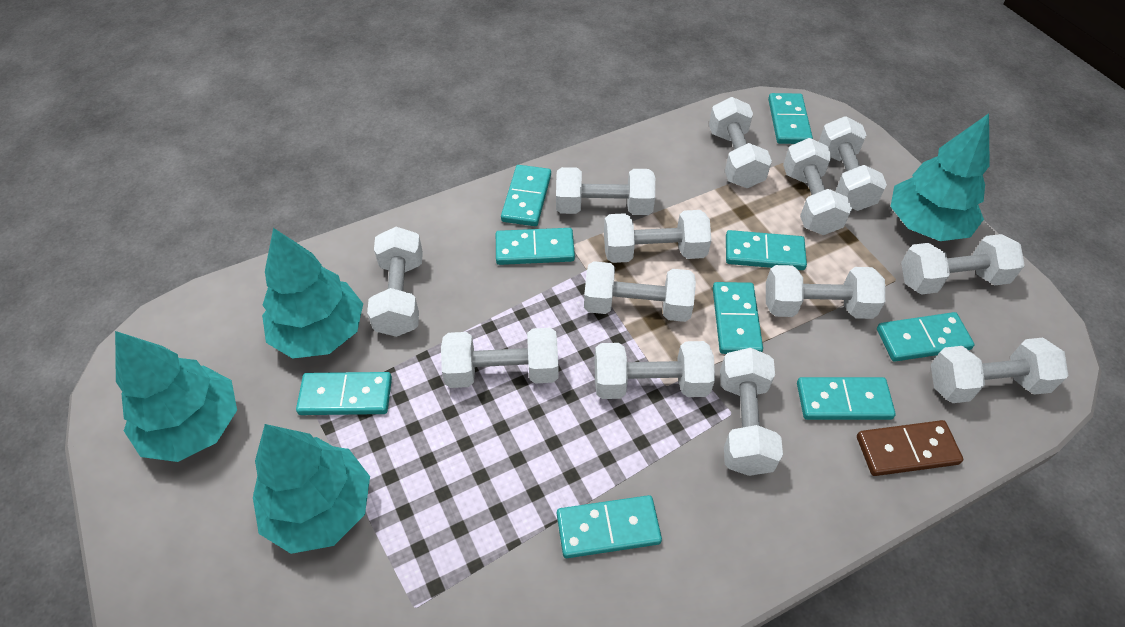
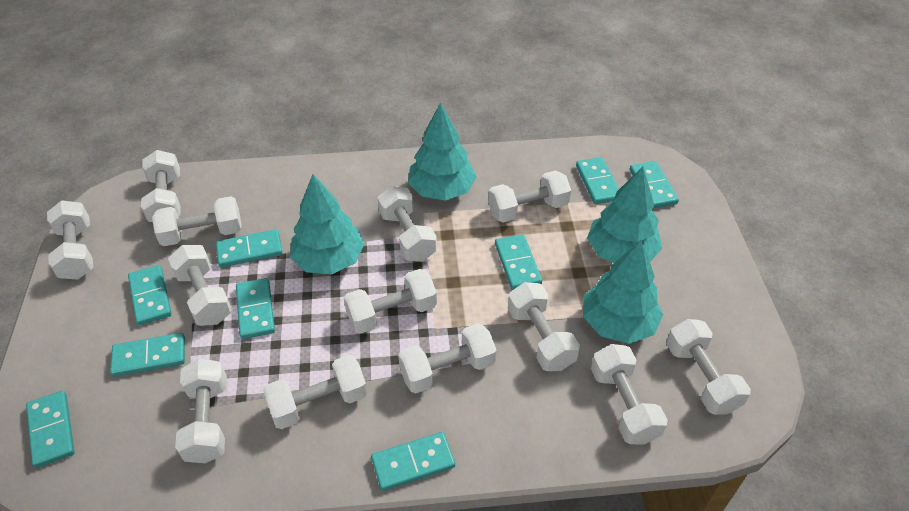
brown domino: 1 -> 0

